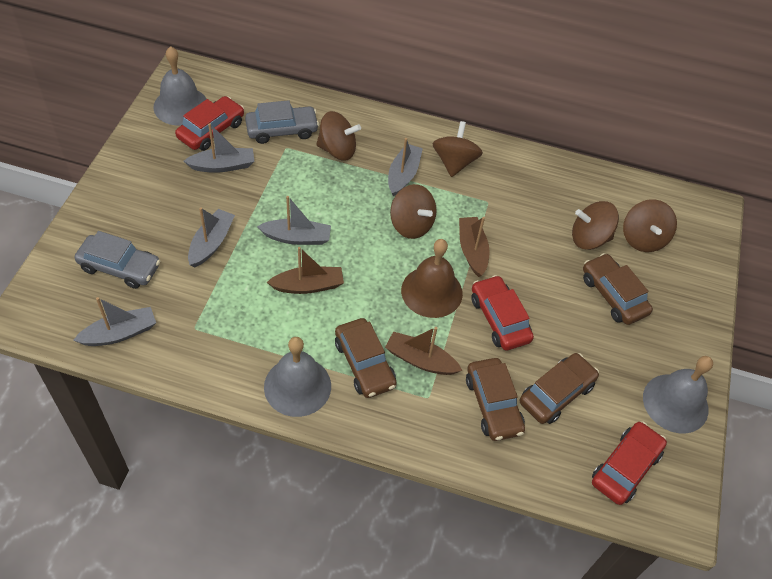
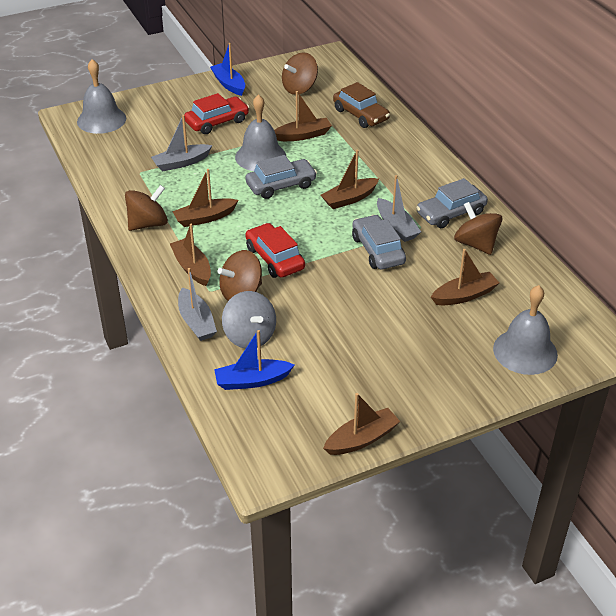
blue boat: 0 -> 2
brown bell: 1 -> 0
brown boat: 3 -> 6
brown car: 4 -> 1
brown spinning top: 5 -> 4
grey boat: 5 -> 3
grey car: 2 -> 3
grey spinning top: 0 -> 1
red car: 3 -> 2

